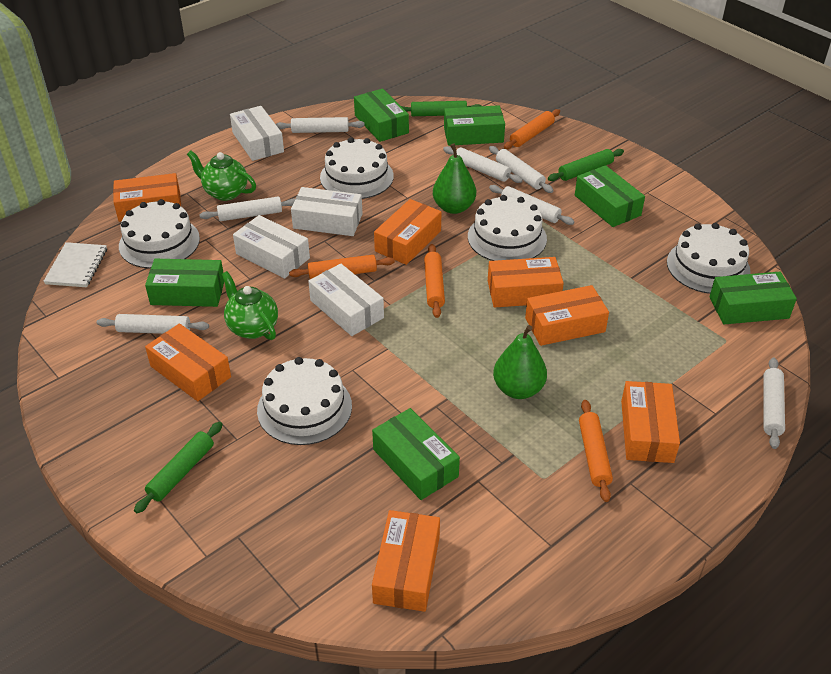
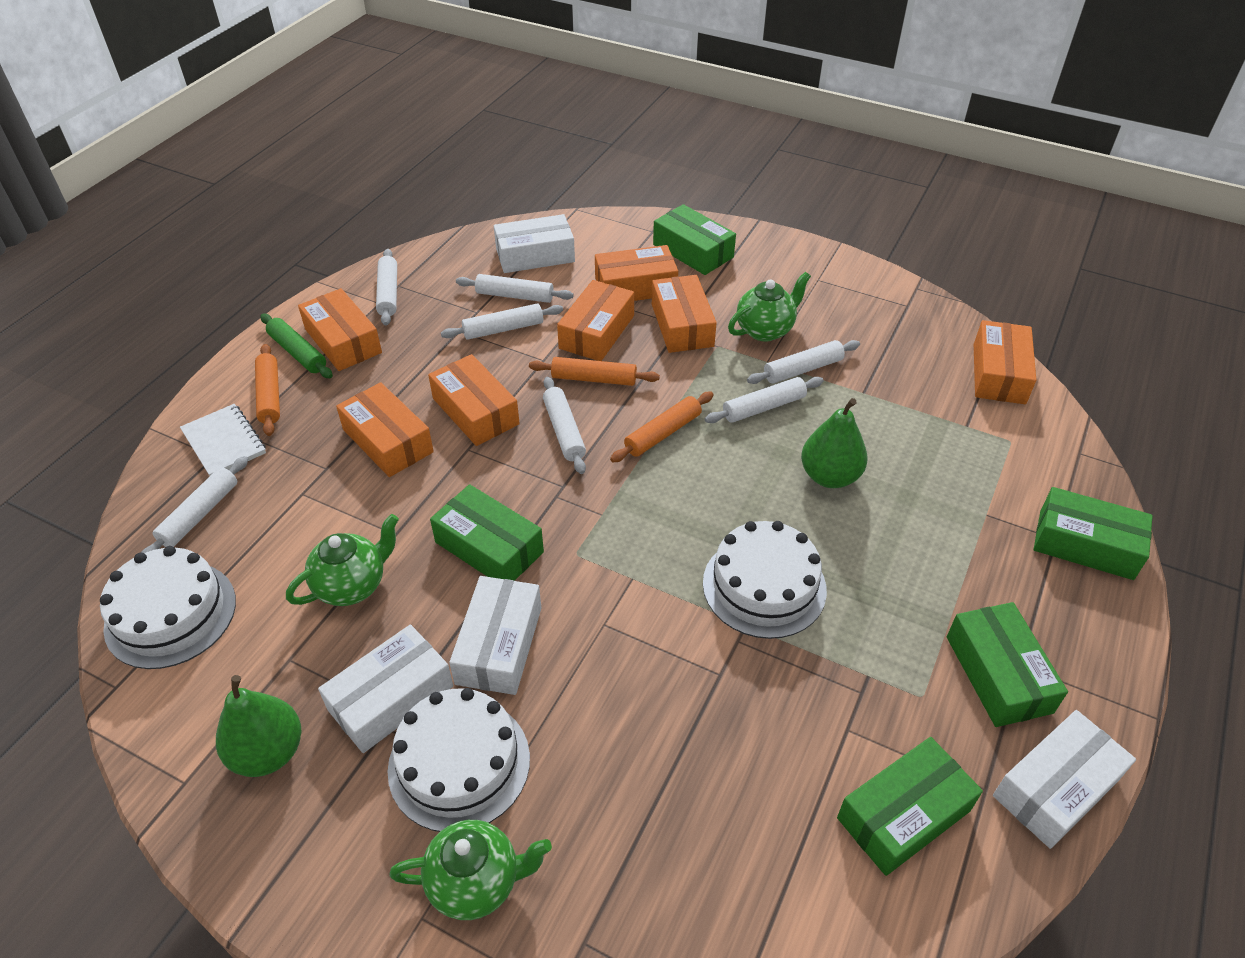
green box: 6 -> 5
green rolling pin: 3 -> 1
green teapot: 2 -> 3
orange rolling pin: 4 -> 3
white cake: 5 -> 3

